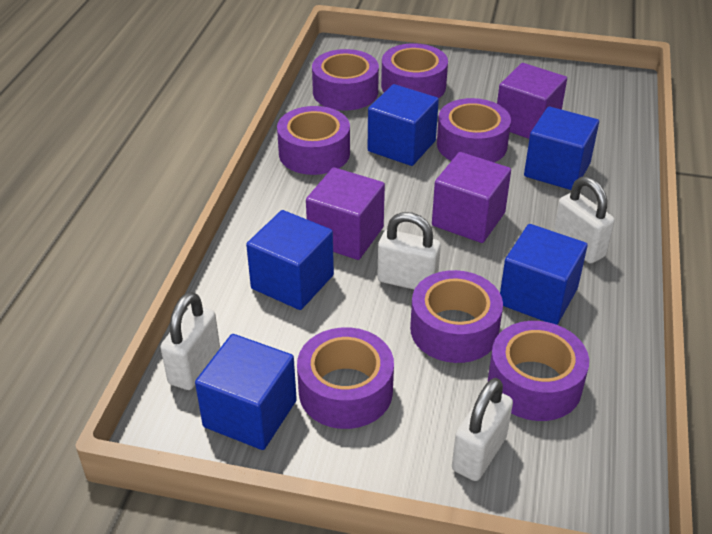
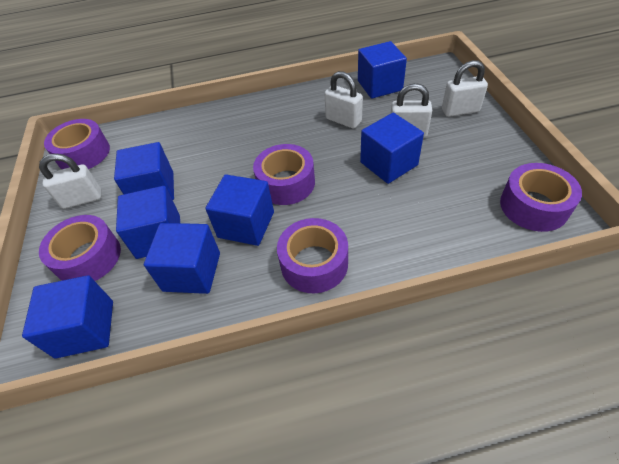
blue cube: 5 -> 7
purple cube: 3 -> 0
purple tape: 7 -> 5

